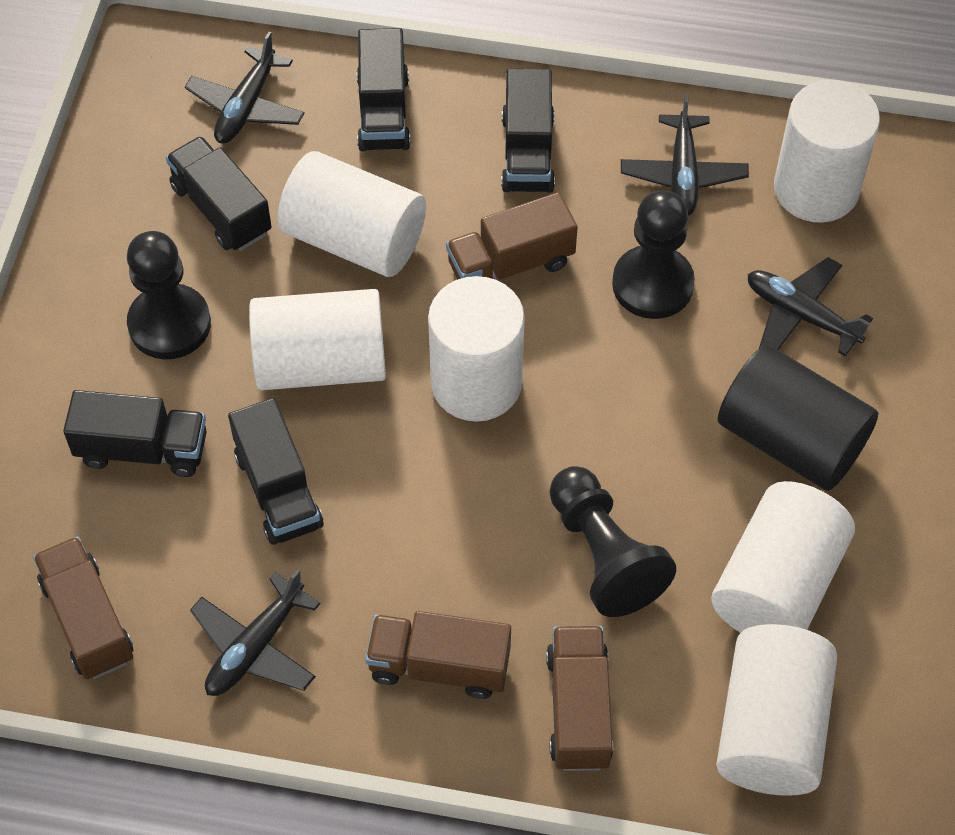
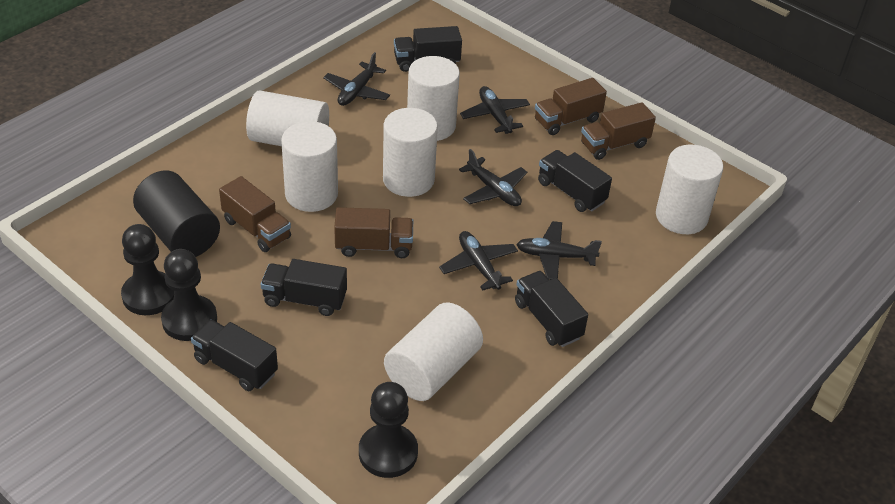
black plane: 4 -> 5

